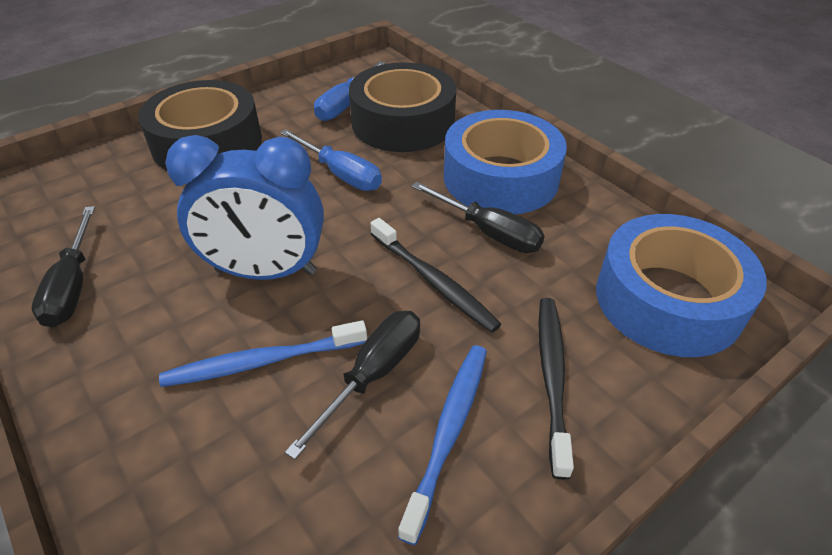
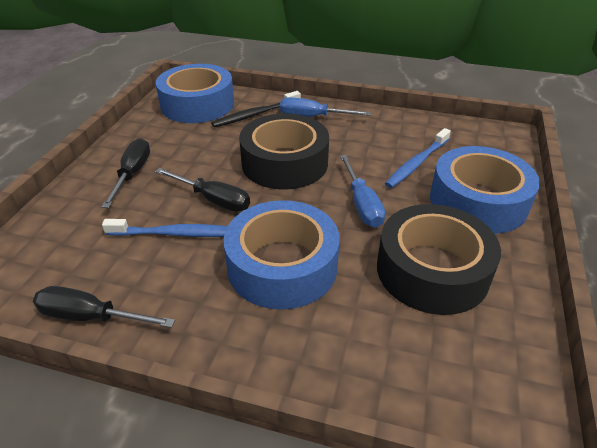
black toothbrush: 2 -> 1
blue clock: 1 -> 0
blue tape: 2 -> 3

